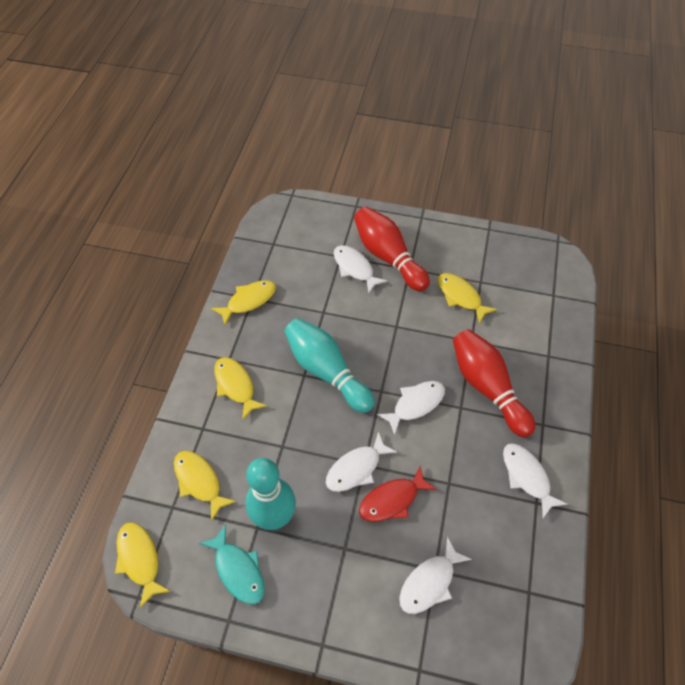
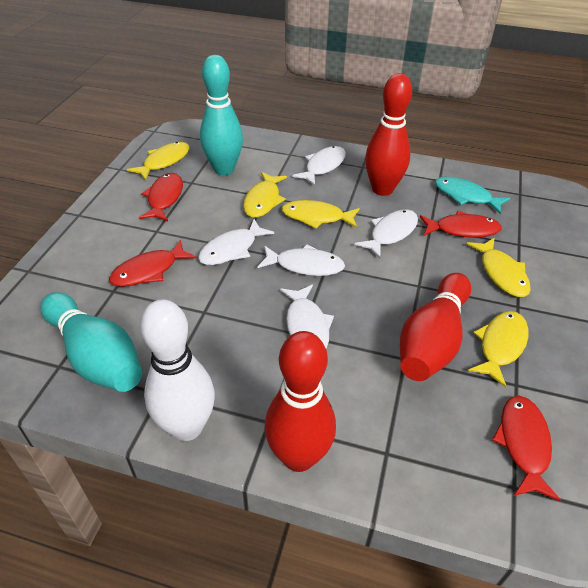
red bowling pin: 2 -> 3
red fish: 1 -> 4
white bowling pin: 0 -> 1

